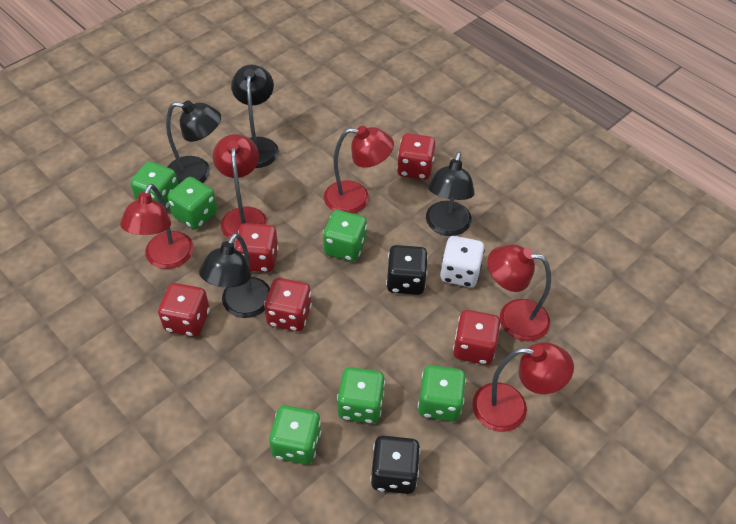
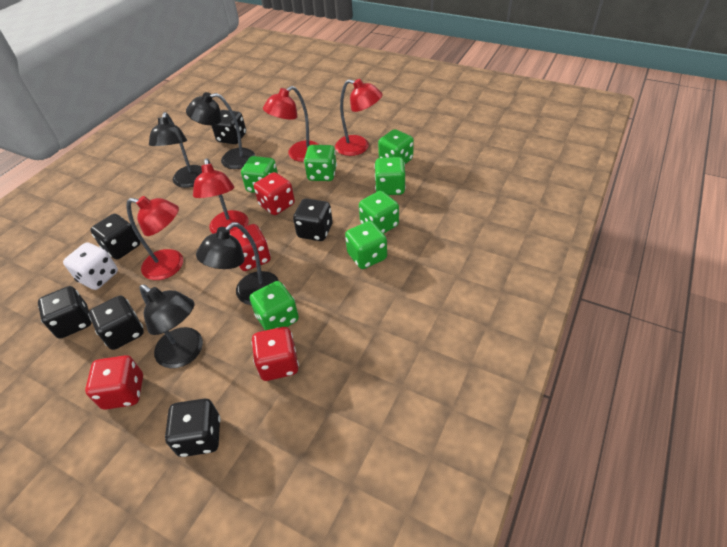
black dice: 2 -> 6
green dice: 6 -> 7
red dice: 5 -> 4
red lamp: 5 -> 4

